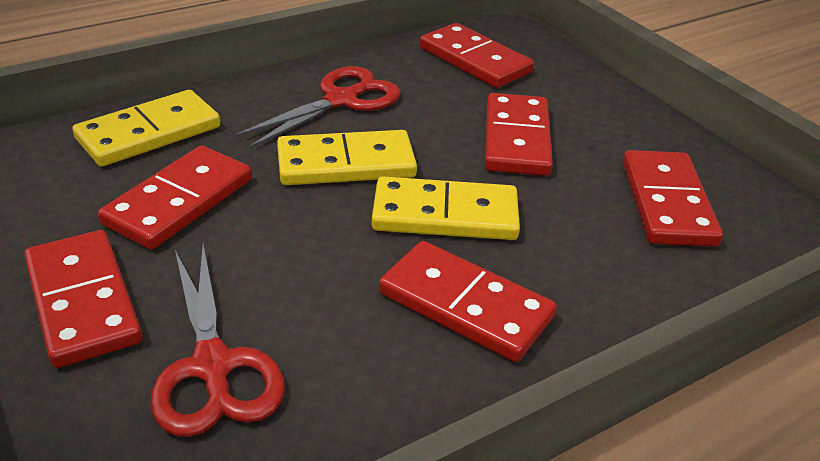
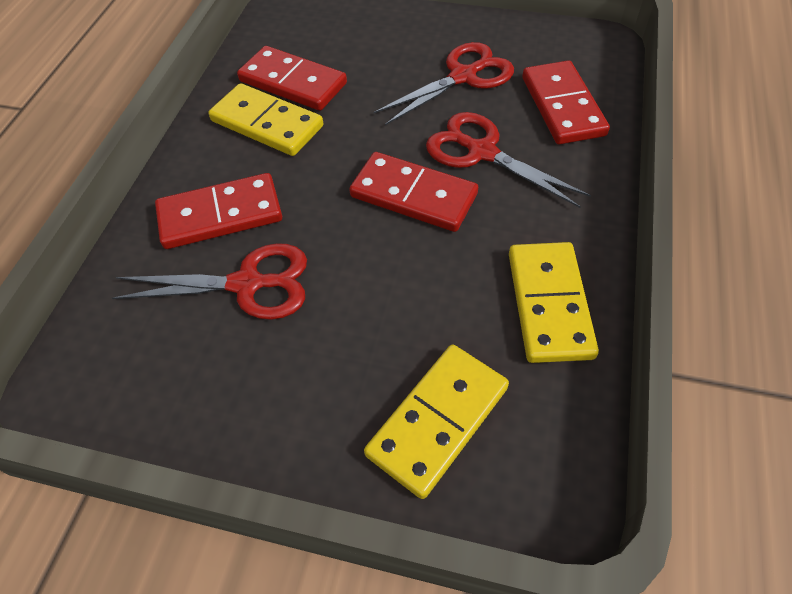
red domino: 6 -> 4
red scissors: 2 -> 3

